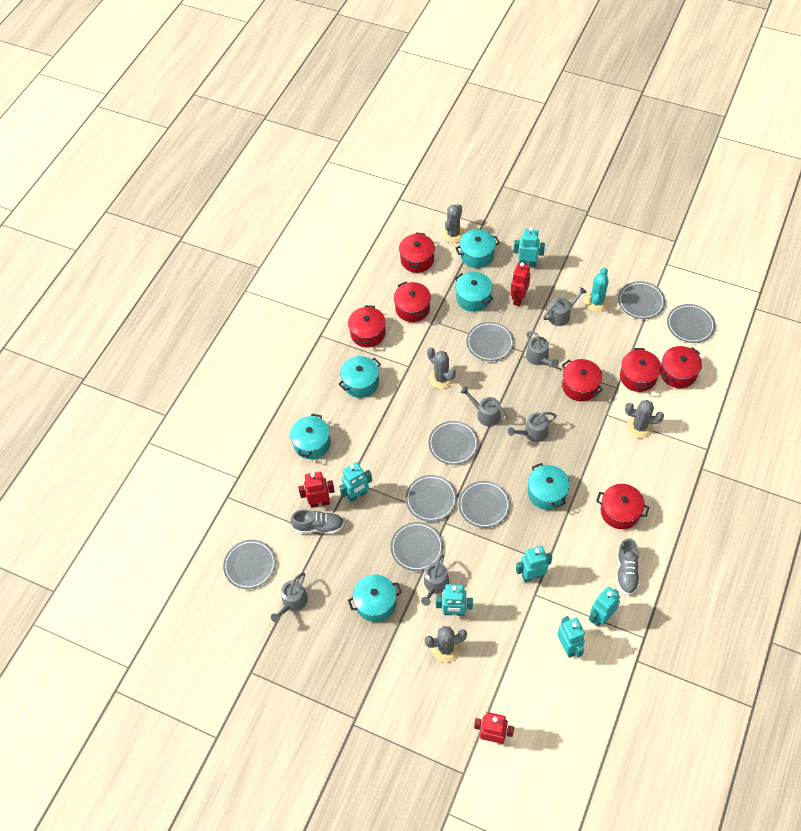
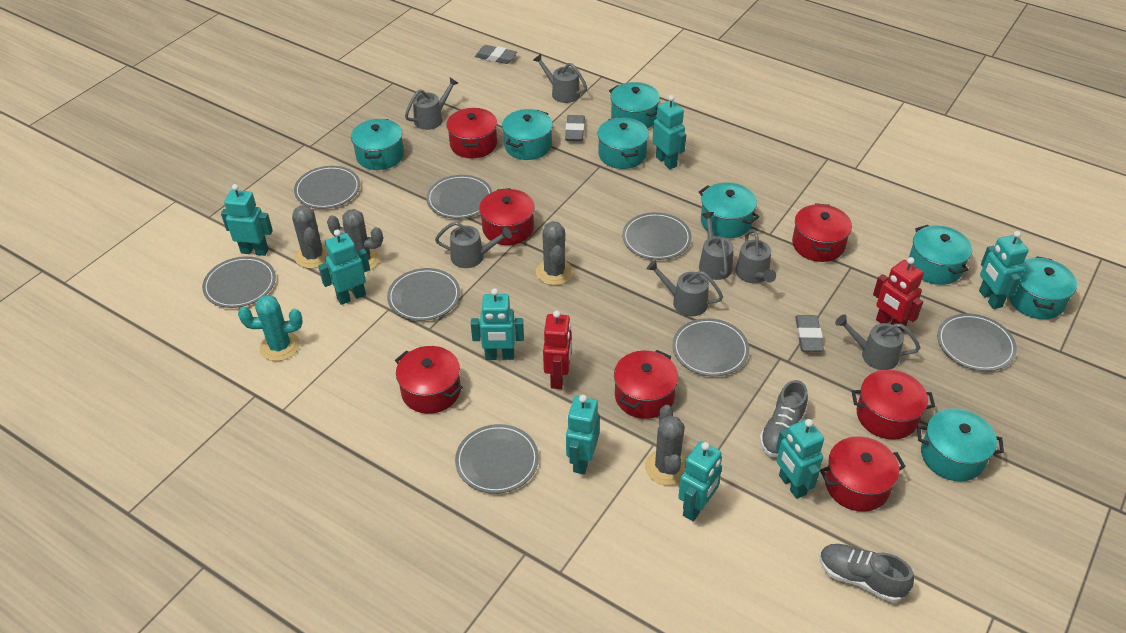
grey eraser: 0 -> 3
grey watering can: 6 -> 7
red robot: 3 -> 2
turquoise pot: 6 -> 8
turquoise robot: 6 -> 8

